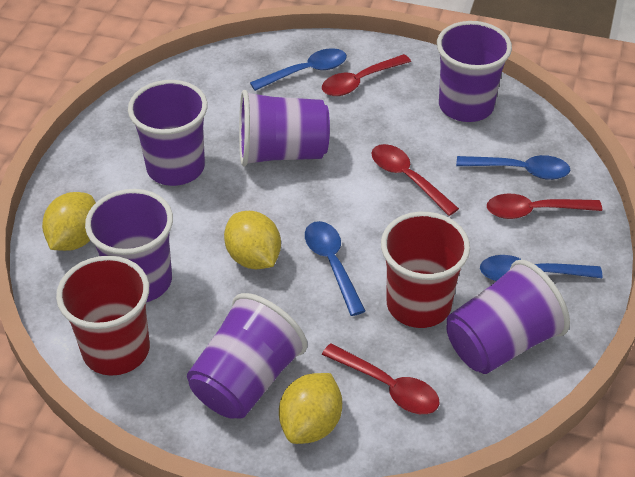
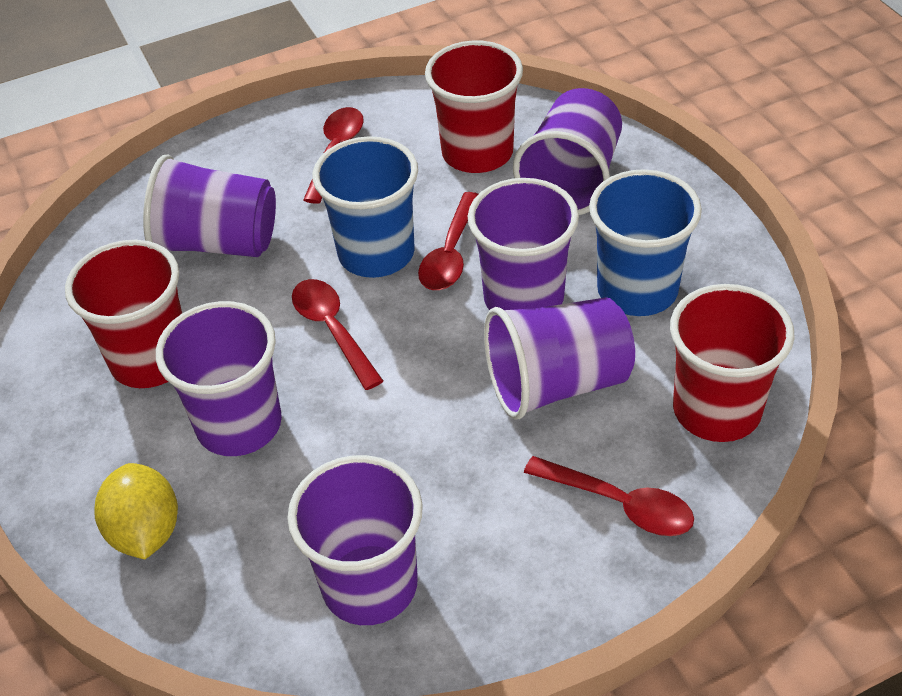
blue cup: 0 -> 2
blue spoon: 4 -> 0
red cup: 2 -> 3
yellow lemon: 3 -> 1

